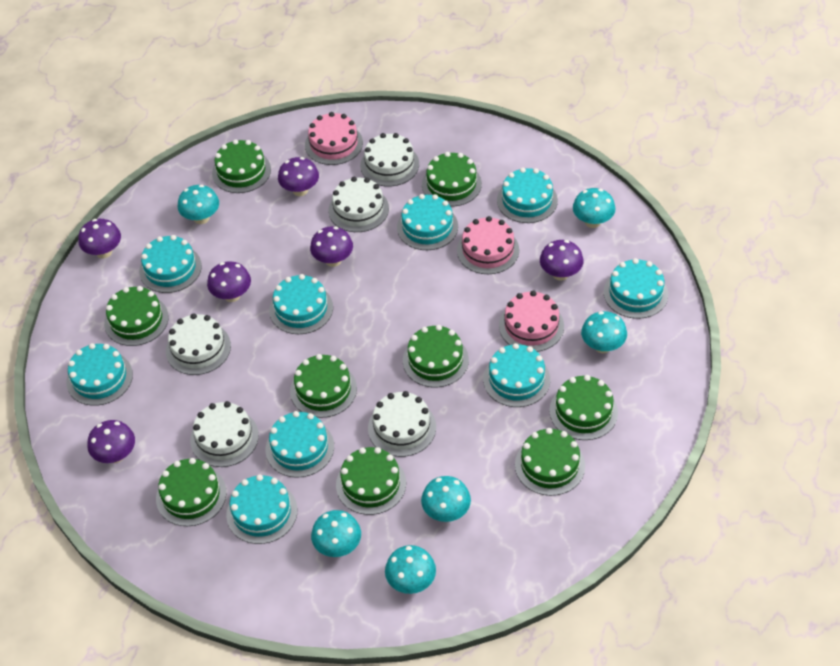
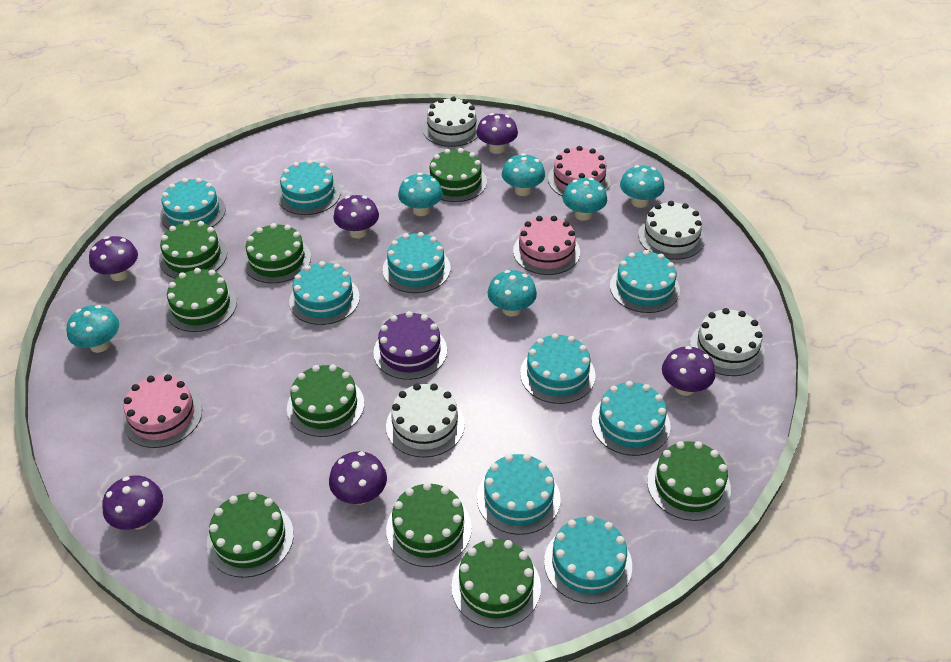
purple cake: 0 -> 1
white cake: 5 -> 4

